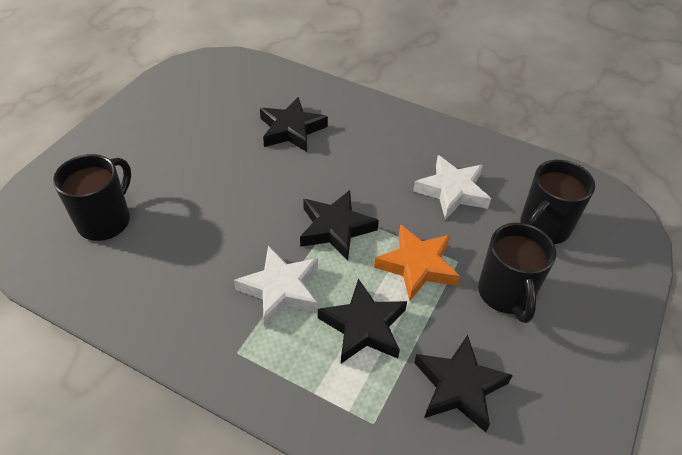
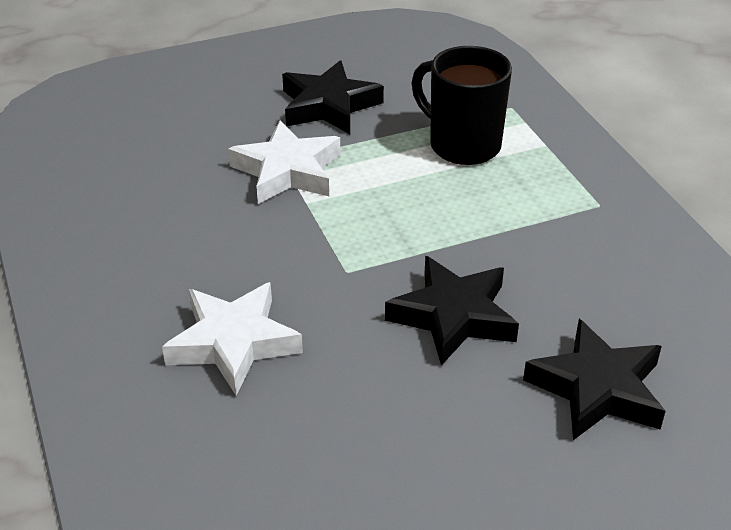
black mug: 3 -> 1
black star: 4 -> 3
orange star: 1 -> 0

